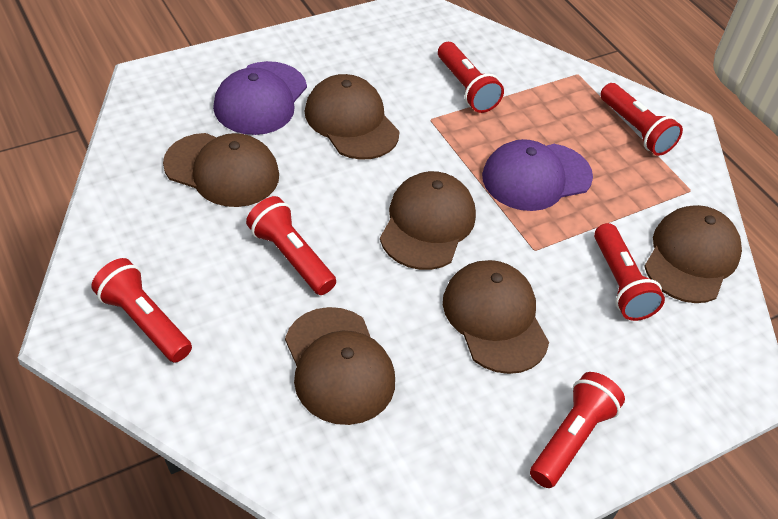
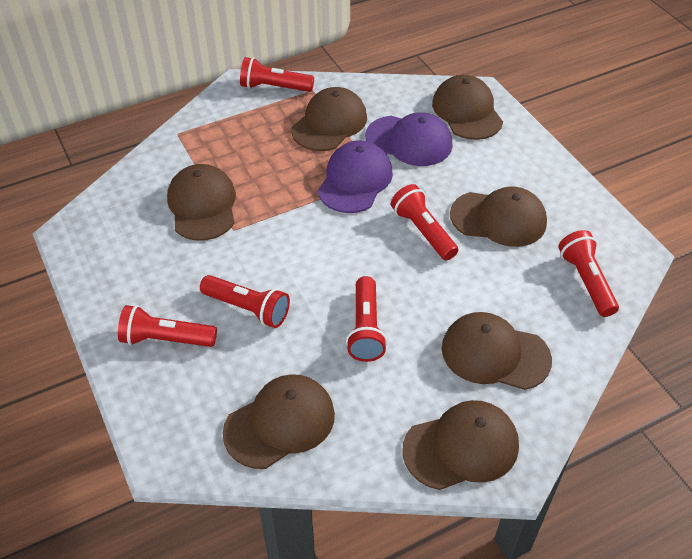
brown cap: 6 -> 7

